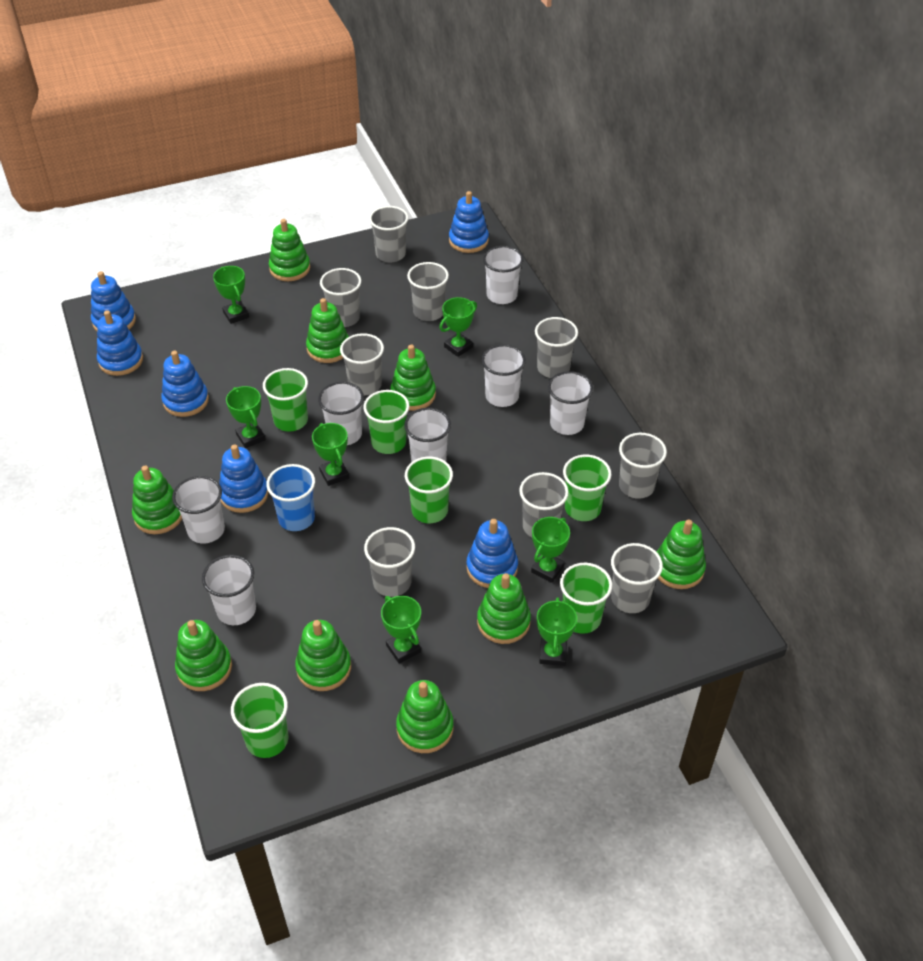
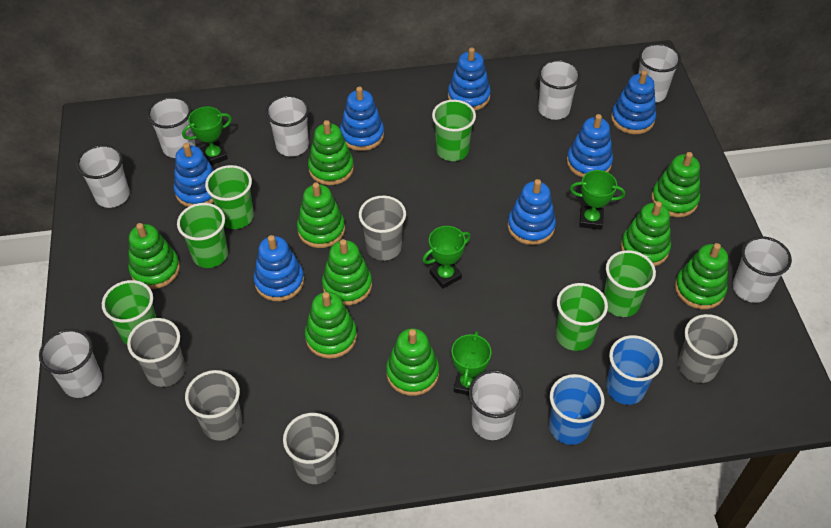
blue cup: 1 -> 2
blue stacking toy: 6 -> 7
green trophy: 7 -> 4
grey cup: 9 -> 5
white cup: 7 -> 8

